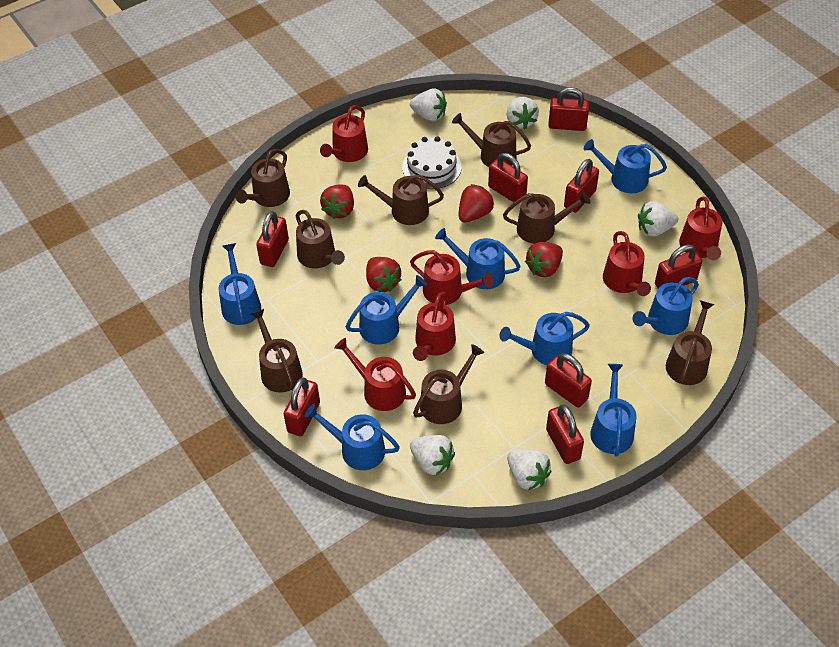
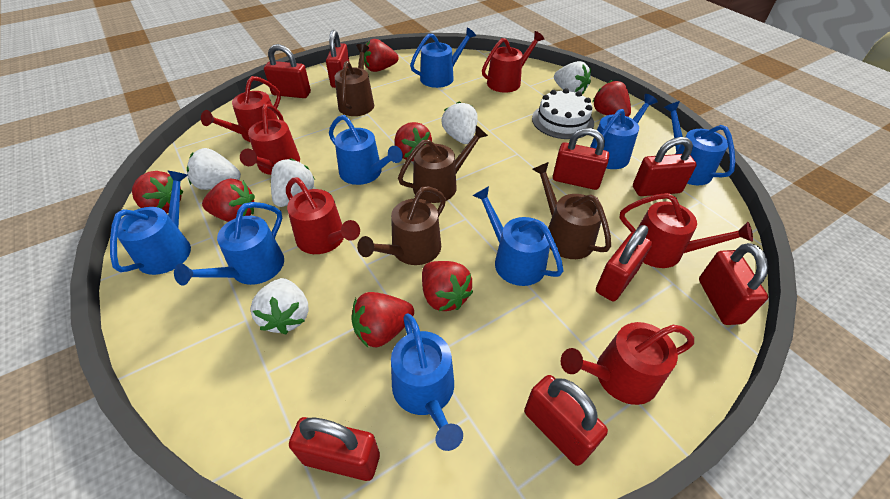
brown watering can: 8 -> 4
red strawberry: 4 -> 7

